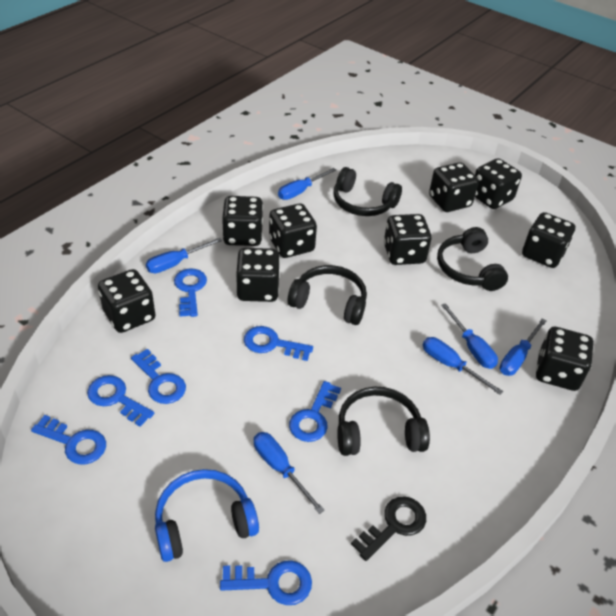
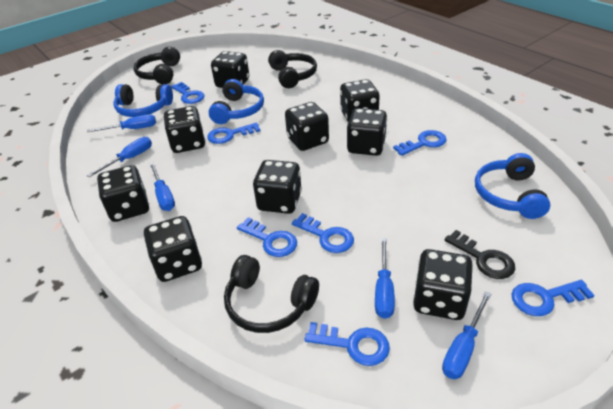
black headphones: 4 -> 3
blue headphones: 1 -> 3
blue screwdriver: 6 -> 5

